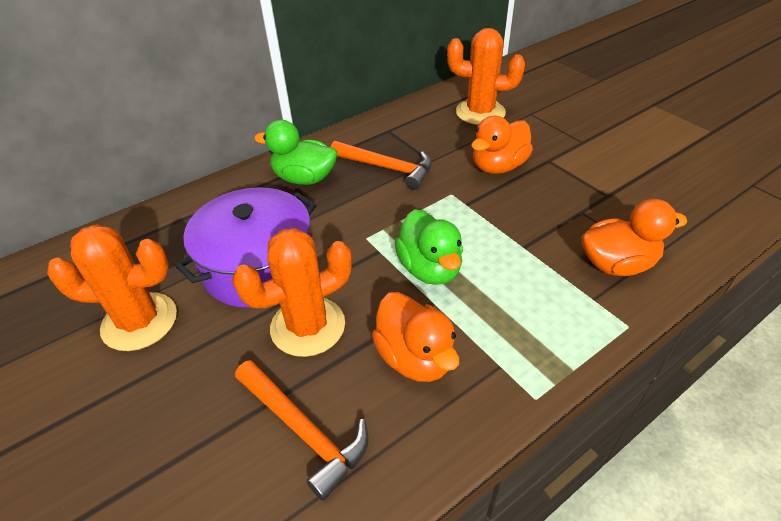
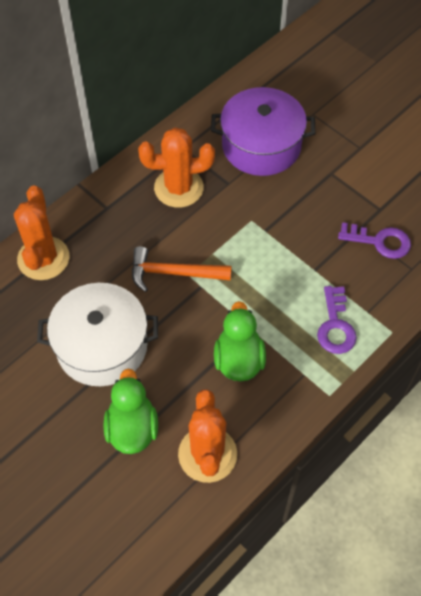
orange duck: 3 -> 0
orange hammer: 2 -> 1
purple key: 0 -> 2
white pot: 0 -> 1

